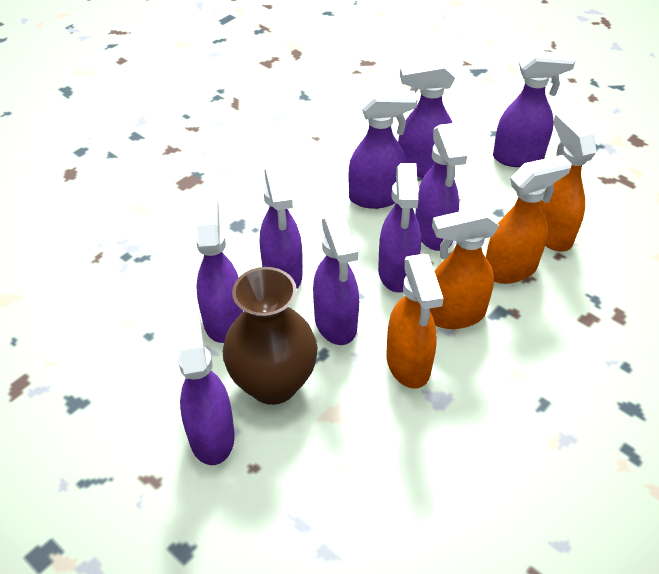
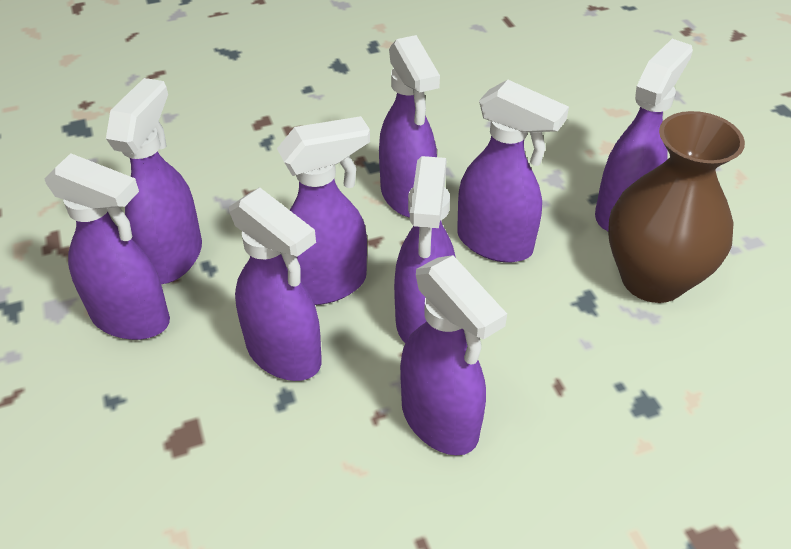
orange spray bottle: 4 -> 0

